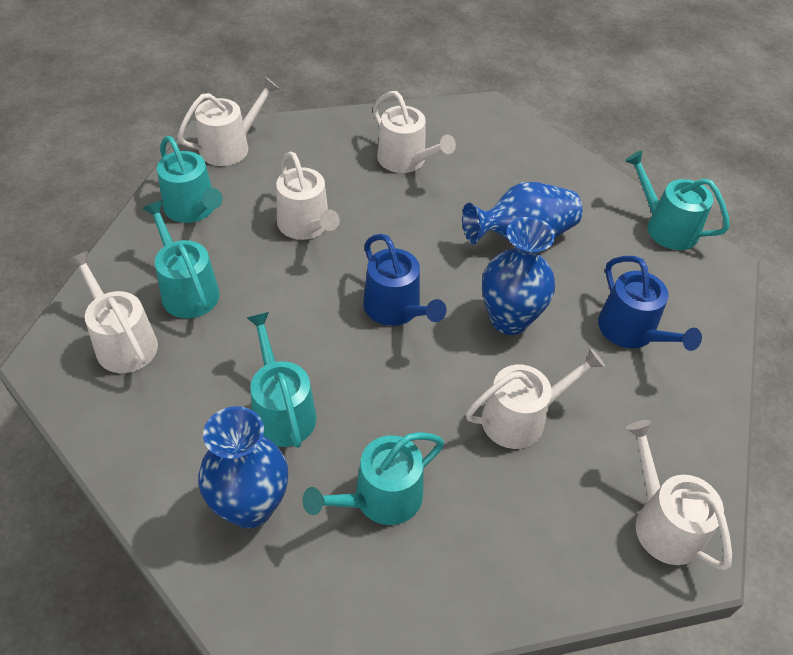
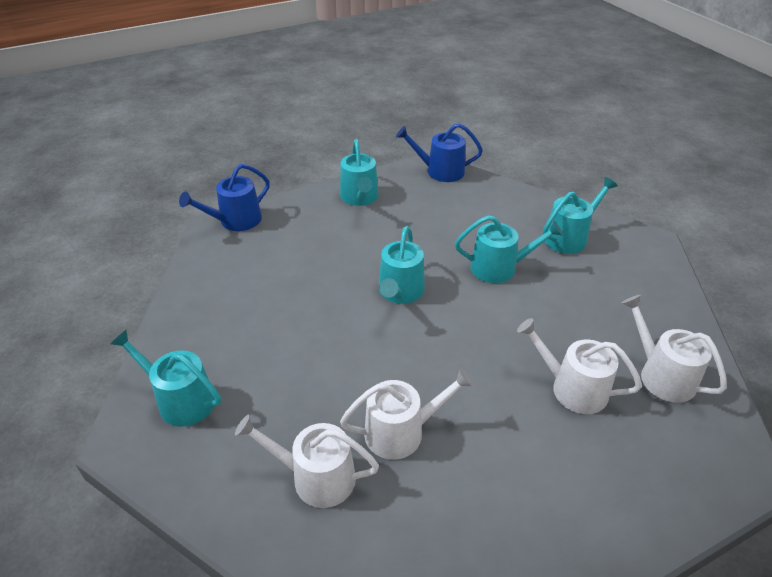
blue vase: 3 -> 0
white watering can: 6 -> 4

